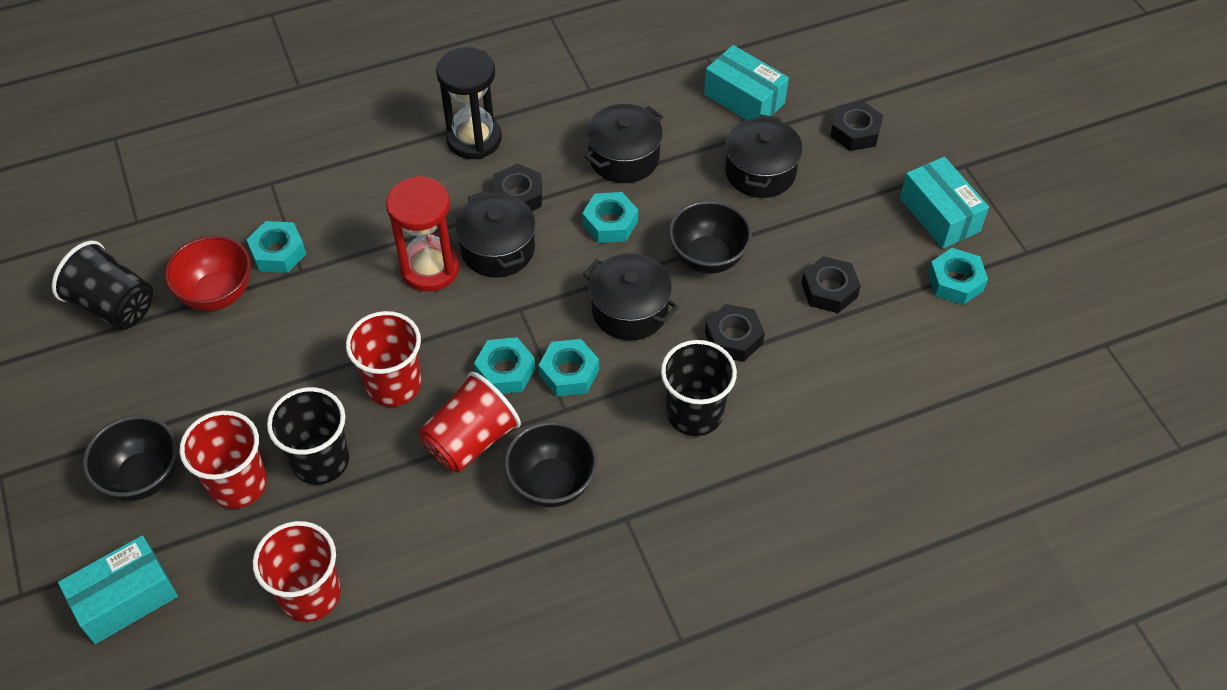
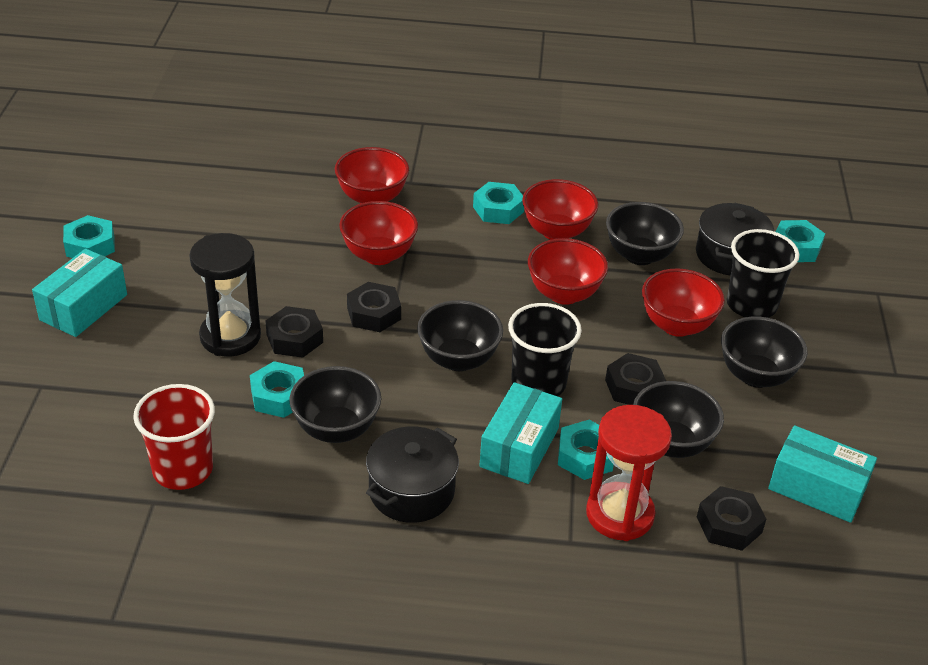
black bowl: 3 -> 5
black cup: 3 -> 2
black pot: 4 -> 2
red bowl: 1 -> 5
red cup: 4 -> 1

